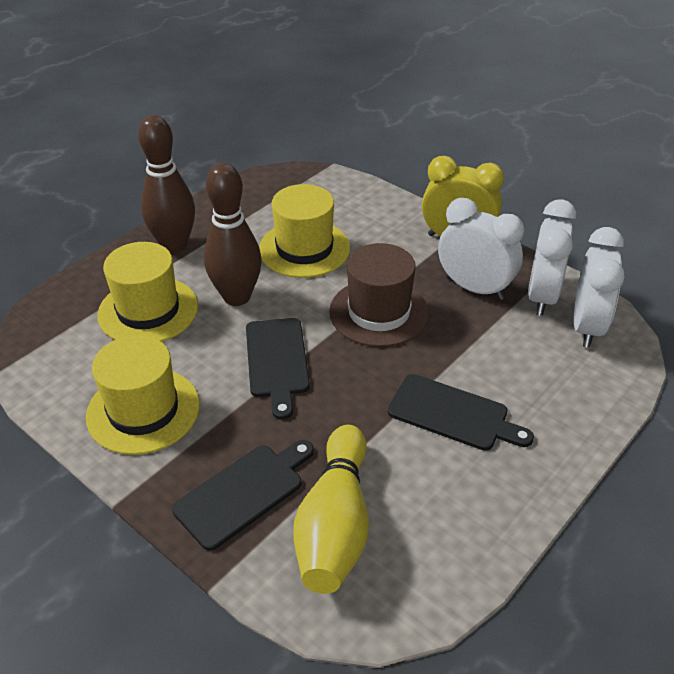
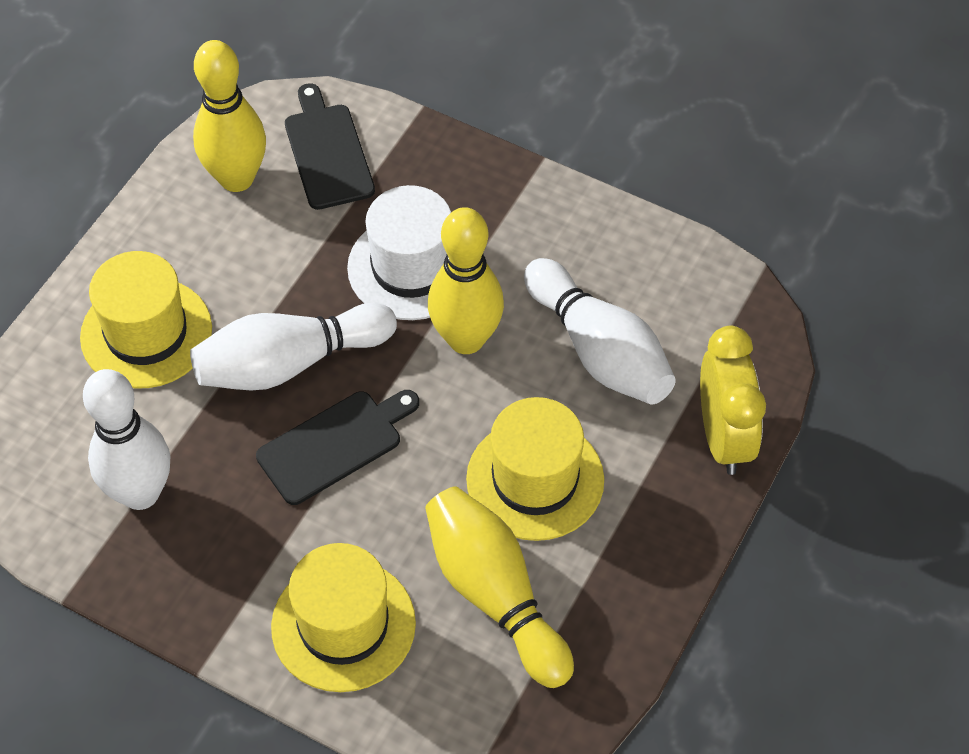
black cutting board: 3 -> 2
brown bowling pin: 2 -> 0
brown hat: 1 -> 0
white bowling pin: 0 -> 3
white clock: 3 -> 0
white hat: 0 -> 1
yellow bowling pin: 1 -> 3

